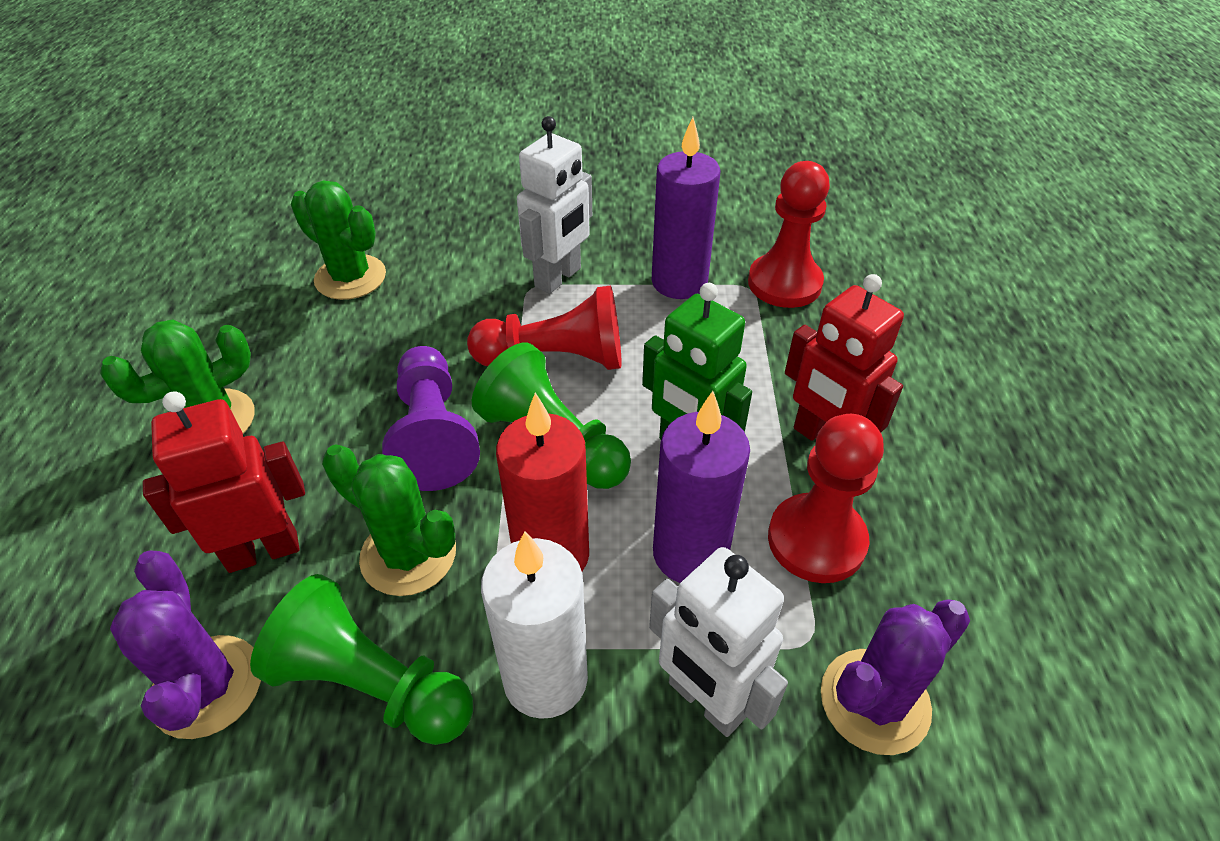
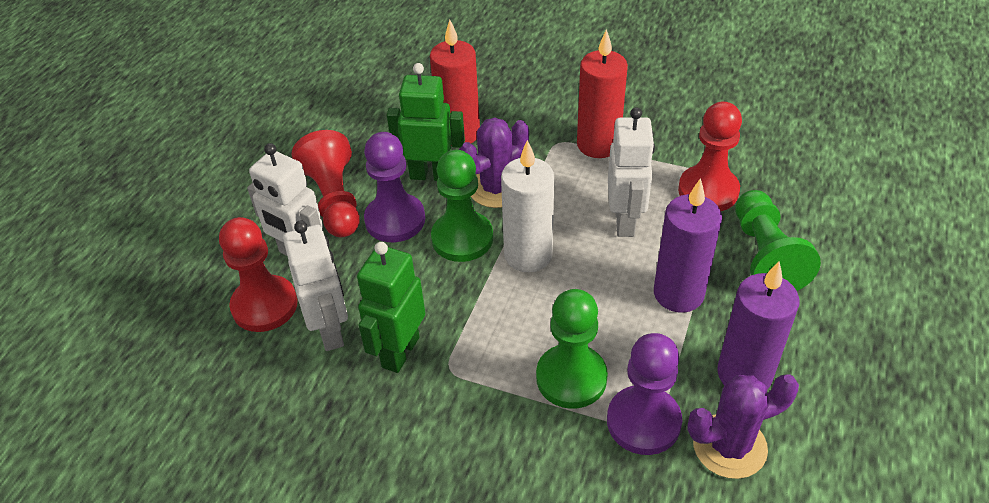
green cactus: 3 -> 0
green pawn: 2 -> 3
green robot: 1 -> 2
purple pawn: 1 -> 2
red candle: 1 -> 2
red robot: 2 -> 0
white robot: 2 -> 3

